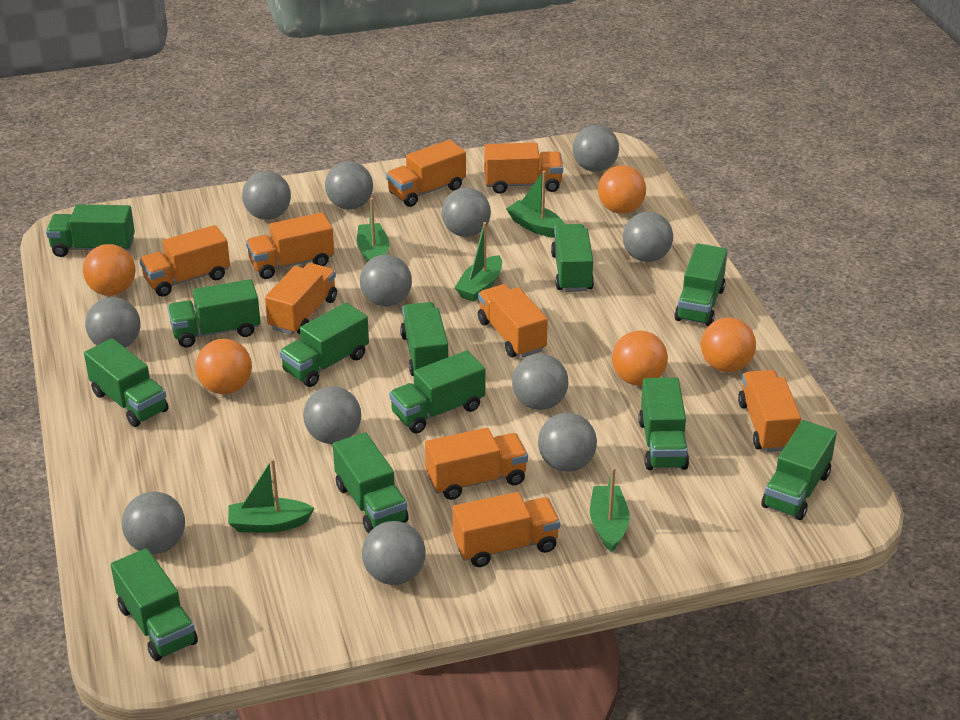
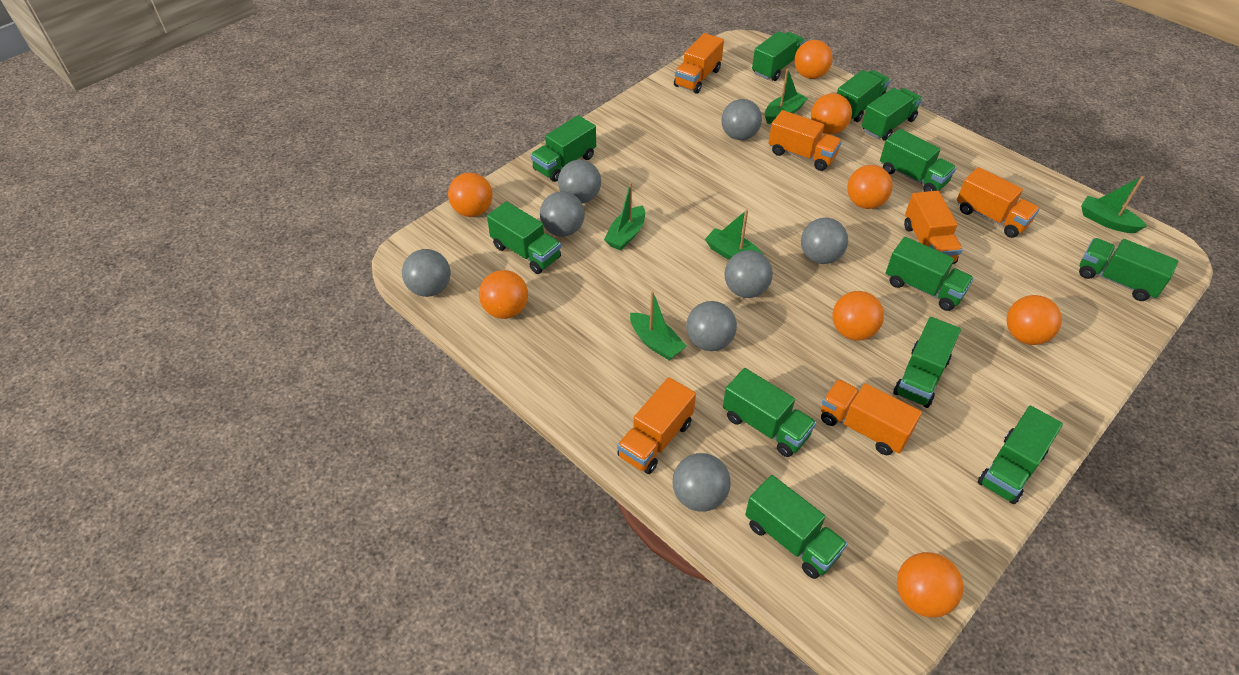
grey ball: 12 -> 8
orange ball: 5 -> 8
orange truck: 9 -> 6

